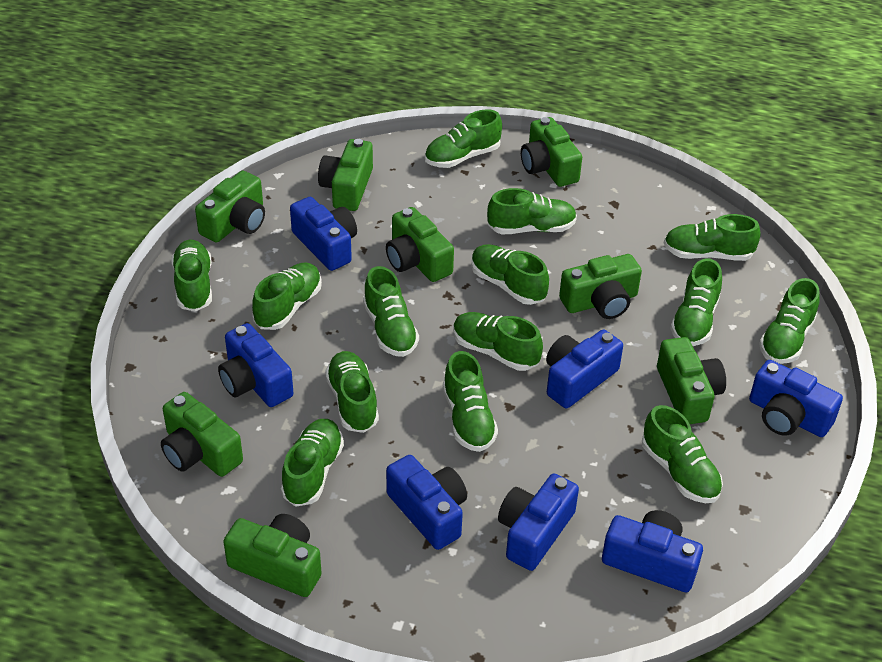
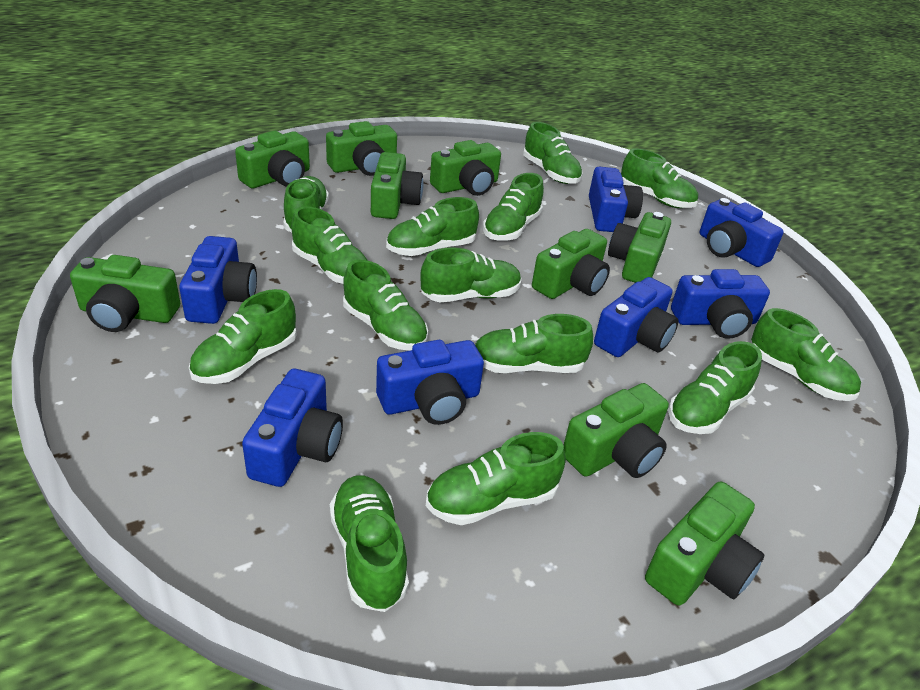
green camera: 8 -> 9

